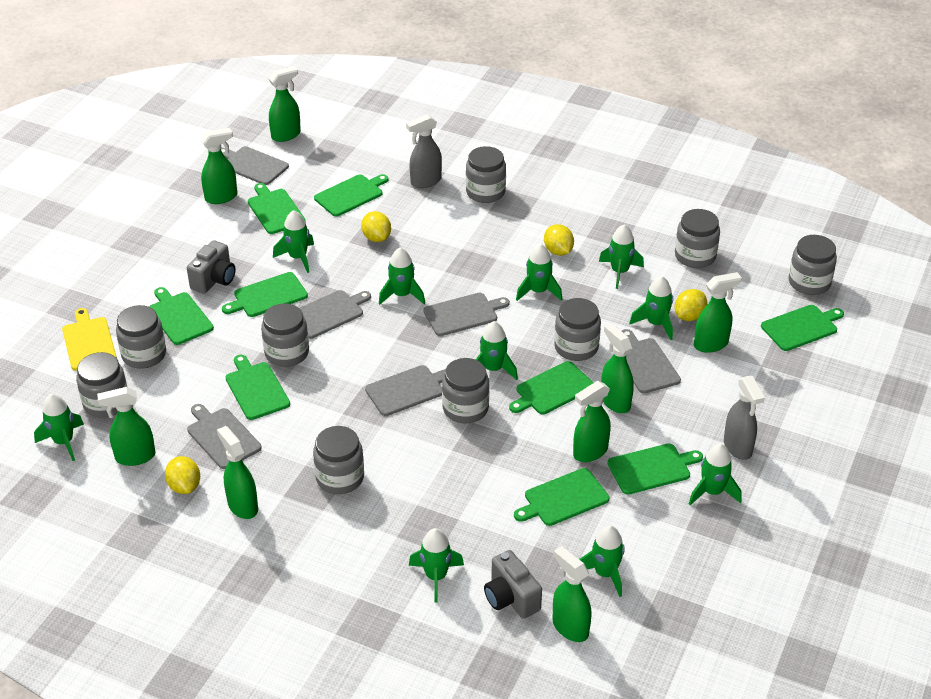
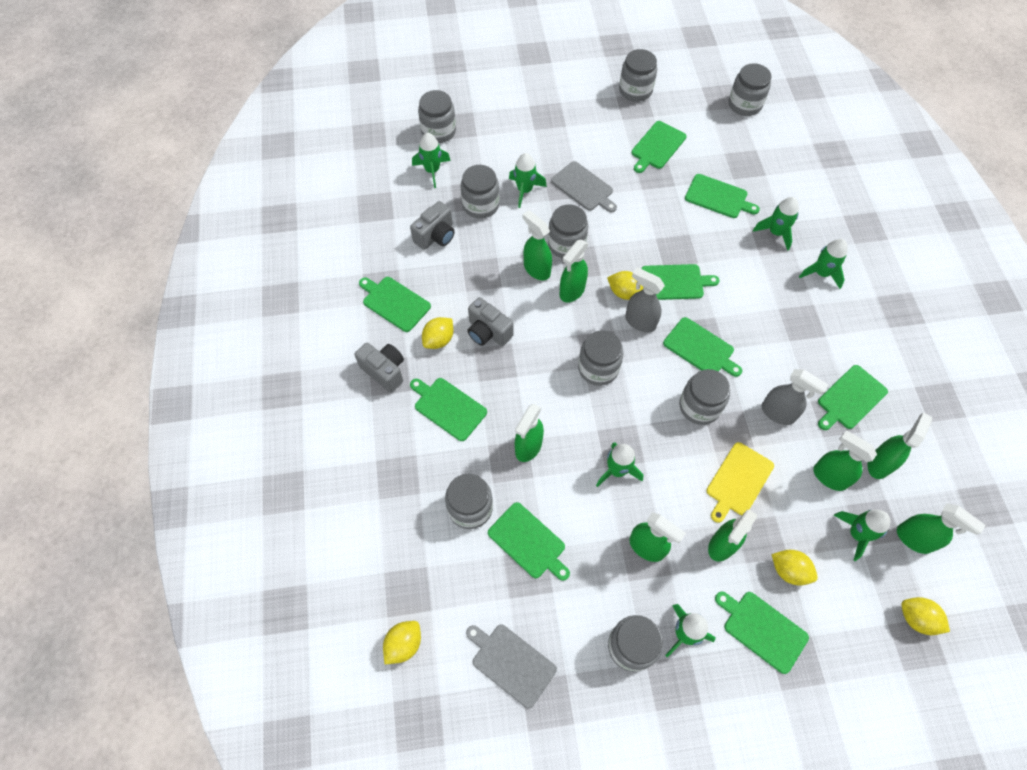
green rocket: 10 -> 7
grey camera: 2 -> 3
grey cutting board: 6 -> 2
yellow lemon: 4 -> 5

